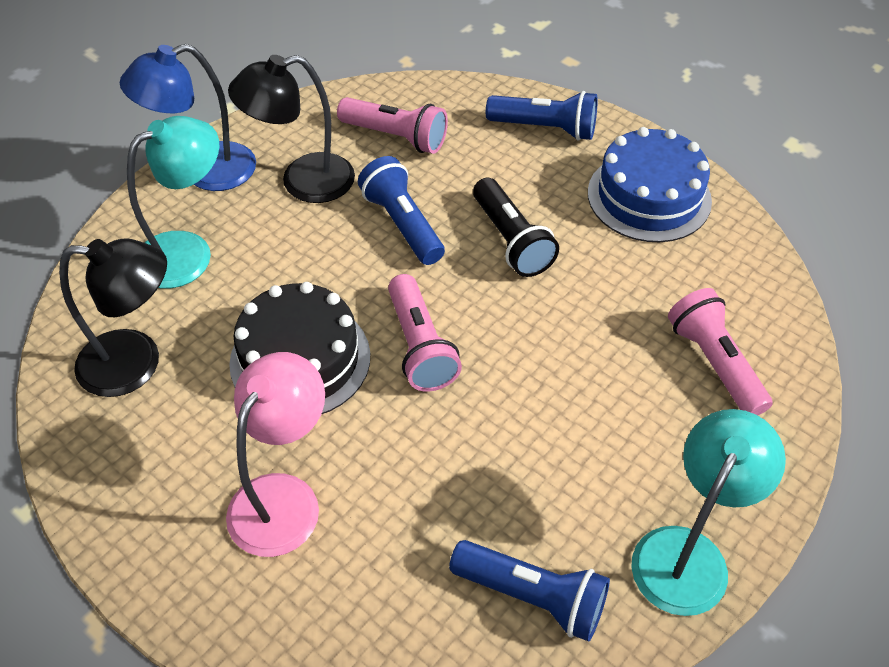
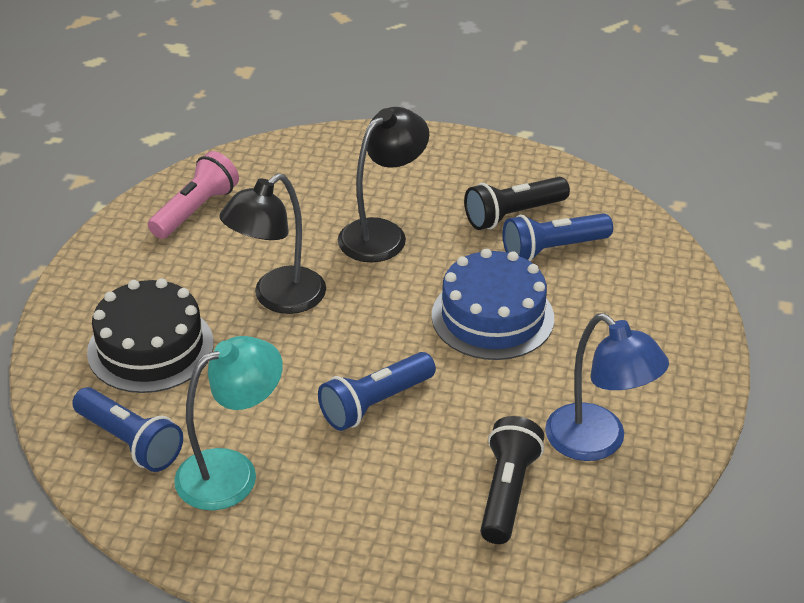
black flashlight: 1 -> 2
pink flashlight: 3 -> 1
pink lamp: 1 -> 0
turquoise lamp: 2 -> 1

